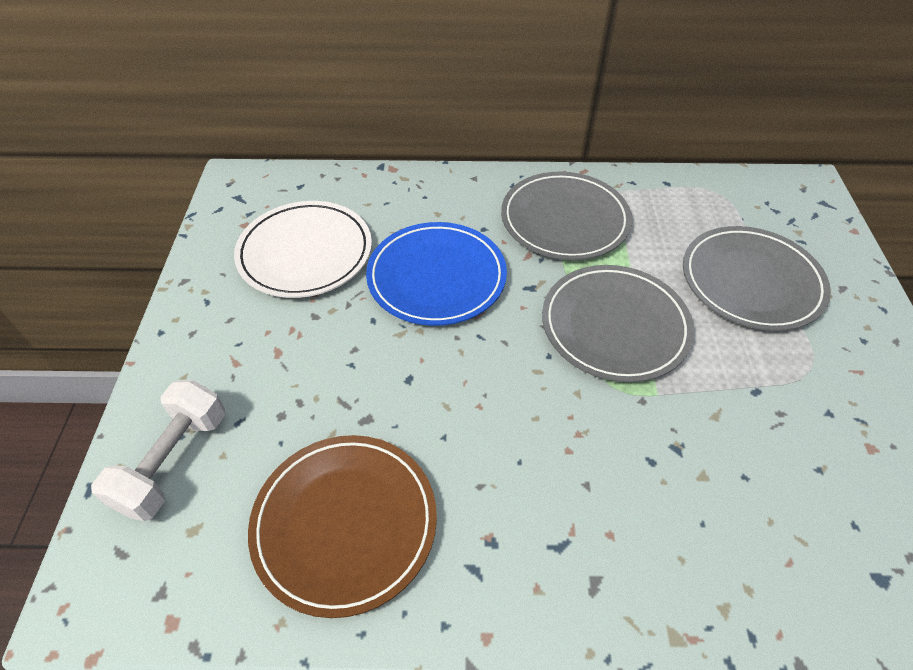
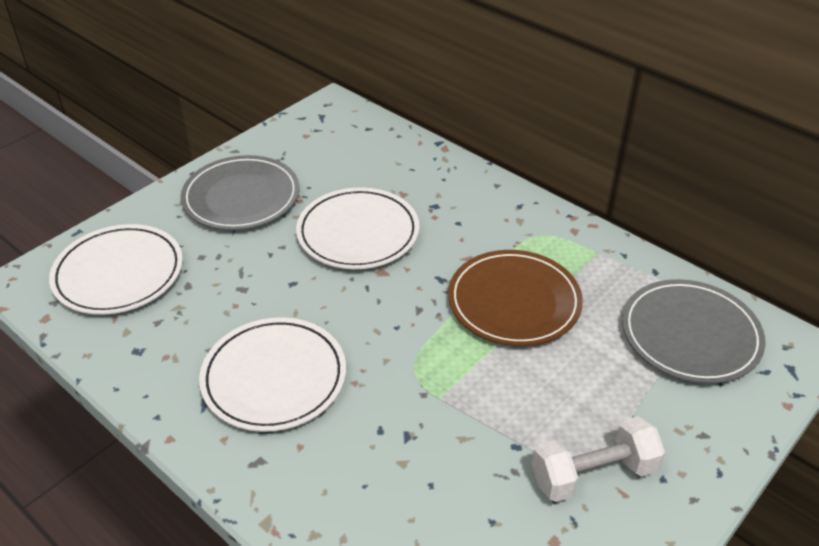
blue plate: 1 -> 0
grey plate: 3 -> 2
white plate: 1 -> 3

